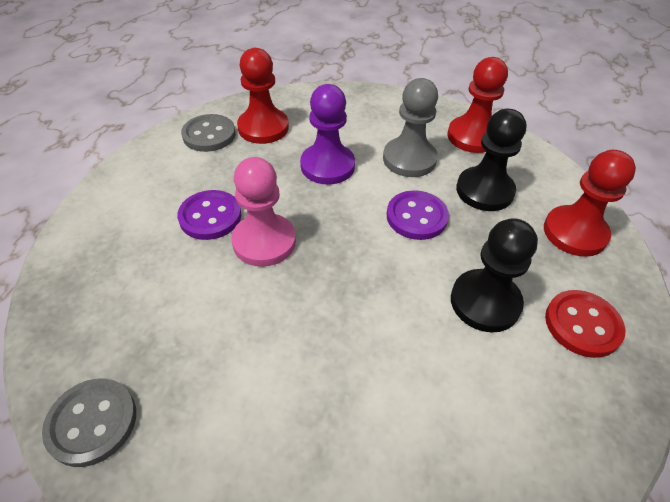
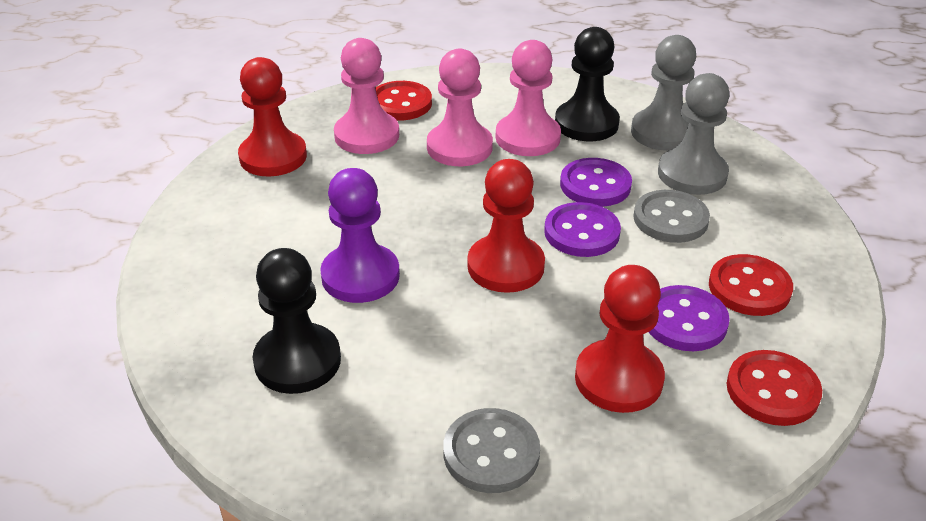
grey pawn: 1 -> 2
pink pawn: 1 -> 3
purple button: 2 -> 3
red button: 1 -> 3

